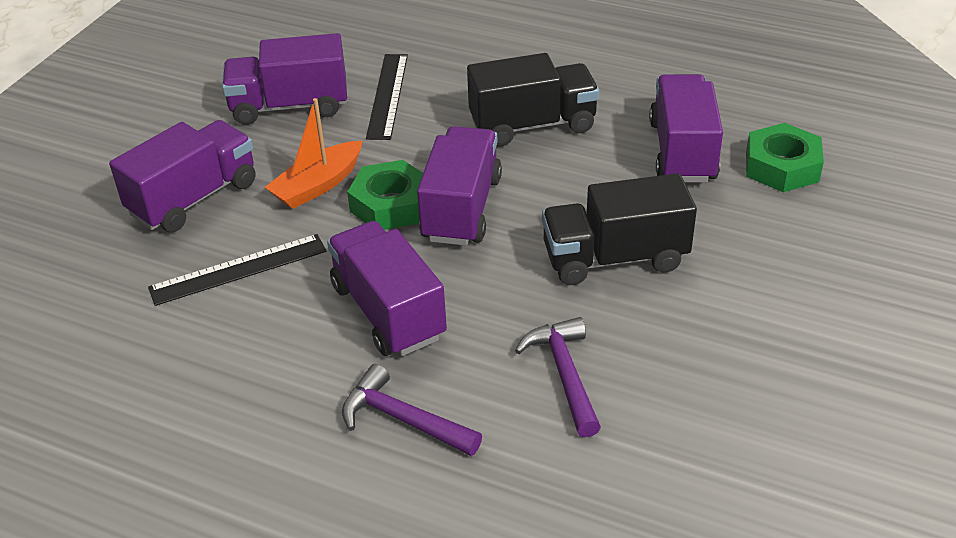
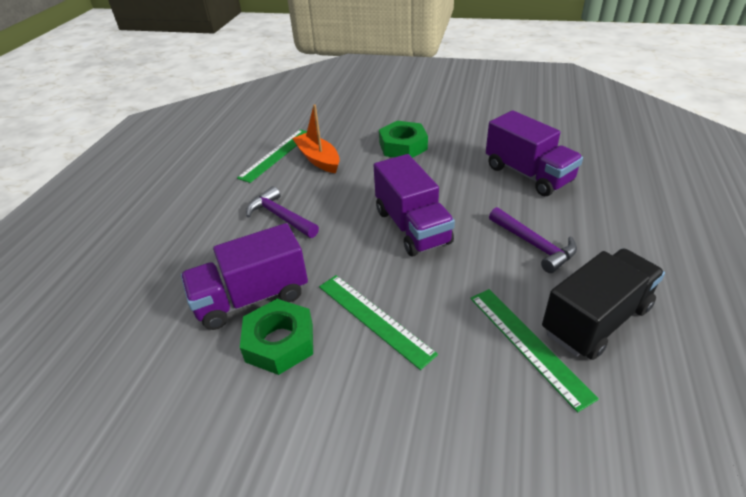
black ruler: 2 -> 0
black truck: 2 -> 1
green ruler: 0 -> 3
purple truck: 5 -> 3

